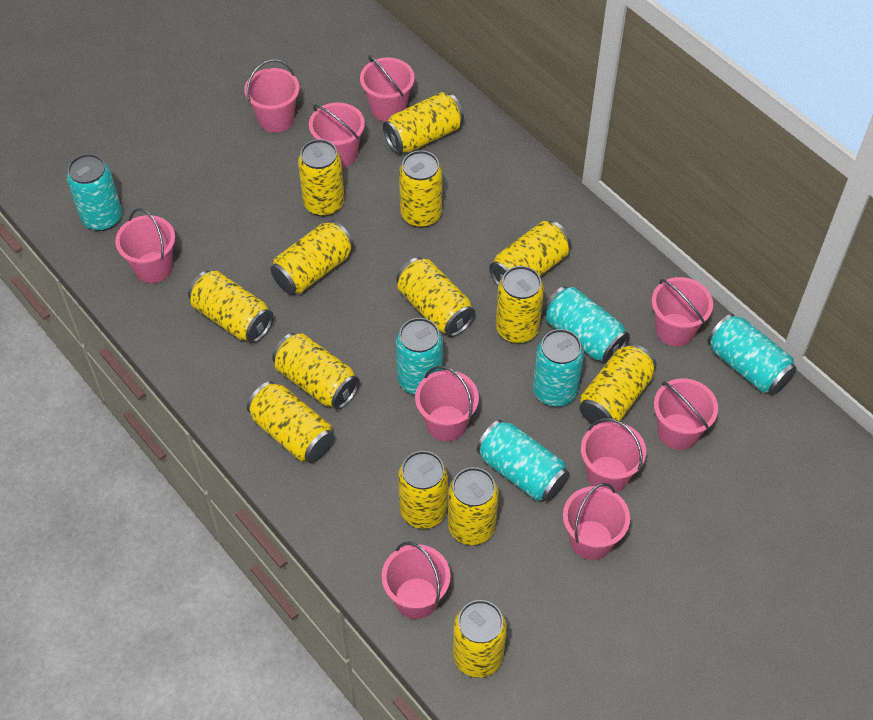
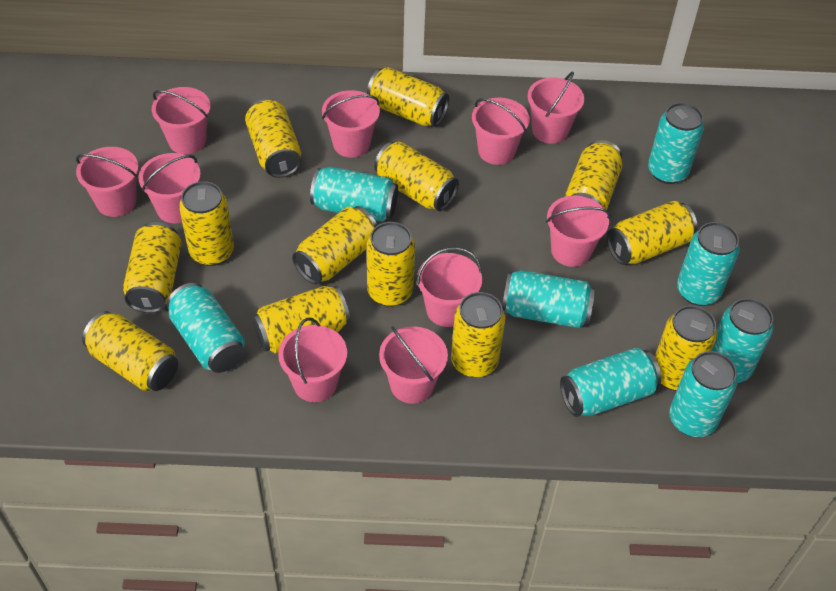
turquoise can: 6 -> 8
yellow can: 14 -> 13

